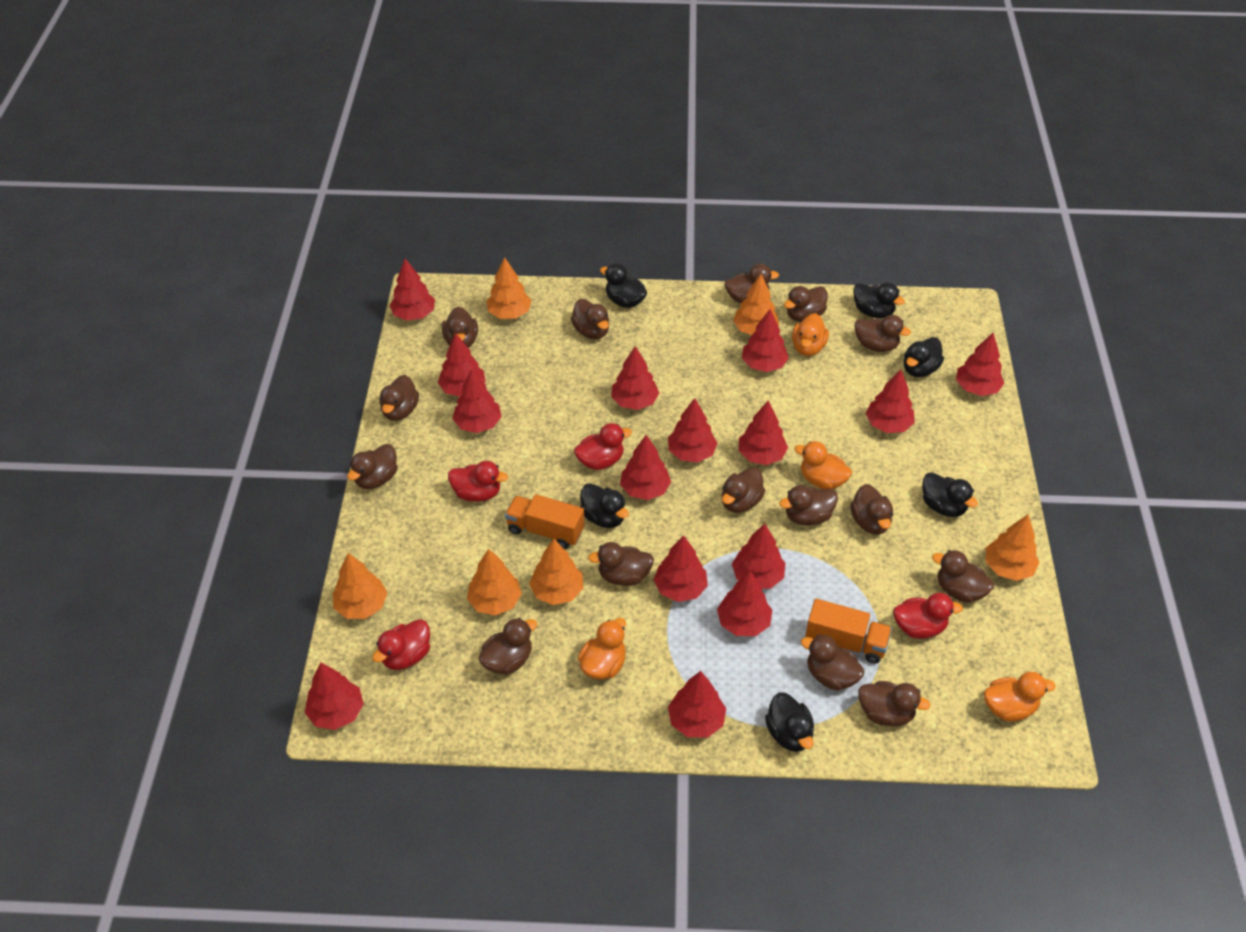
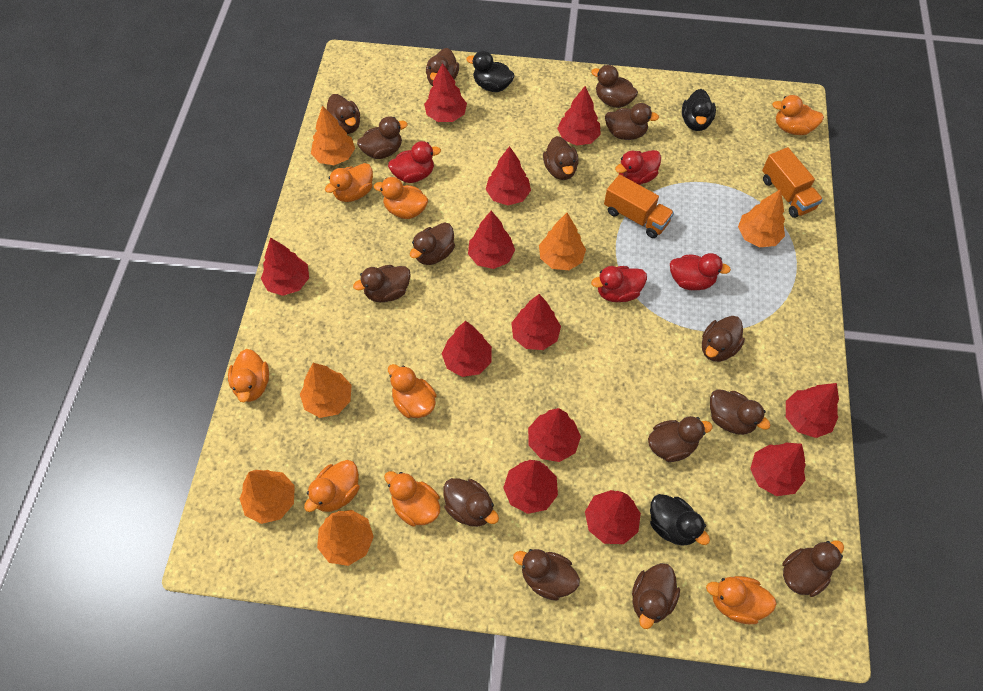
black duck: 6 -> 3
orange duck: 4 -> 8
red tree: 15 -> 12

